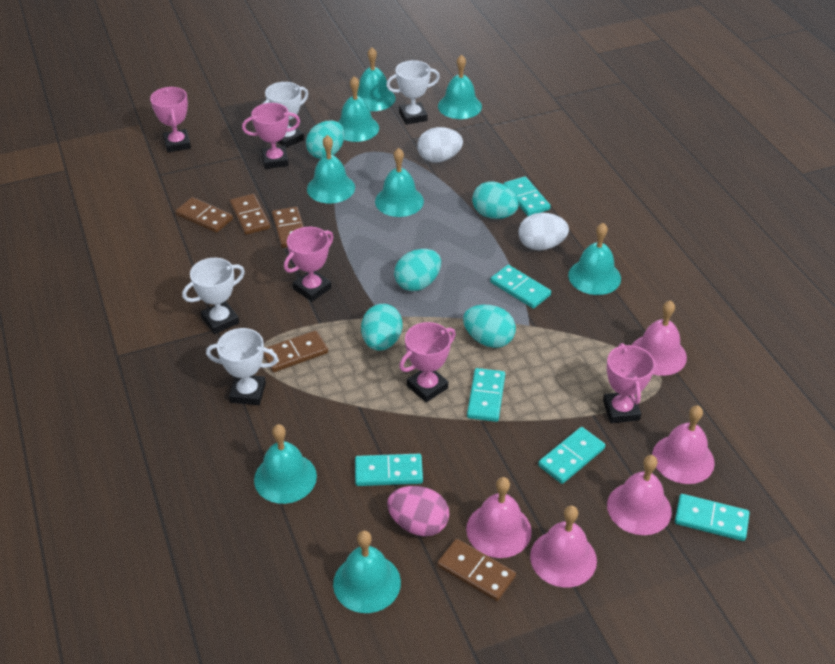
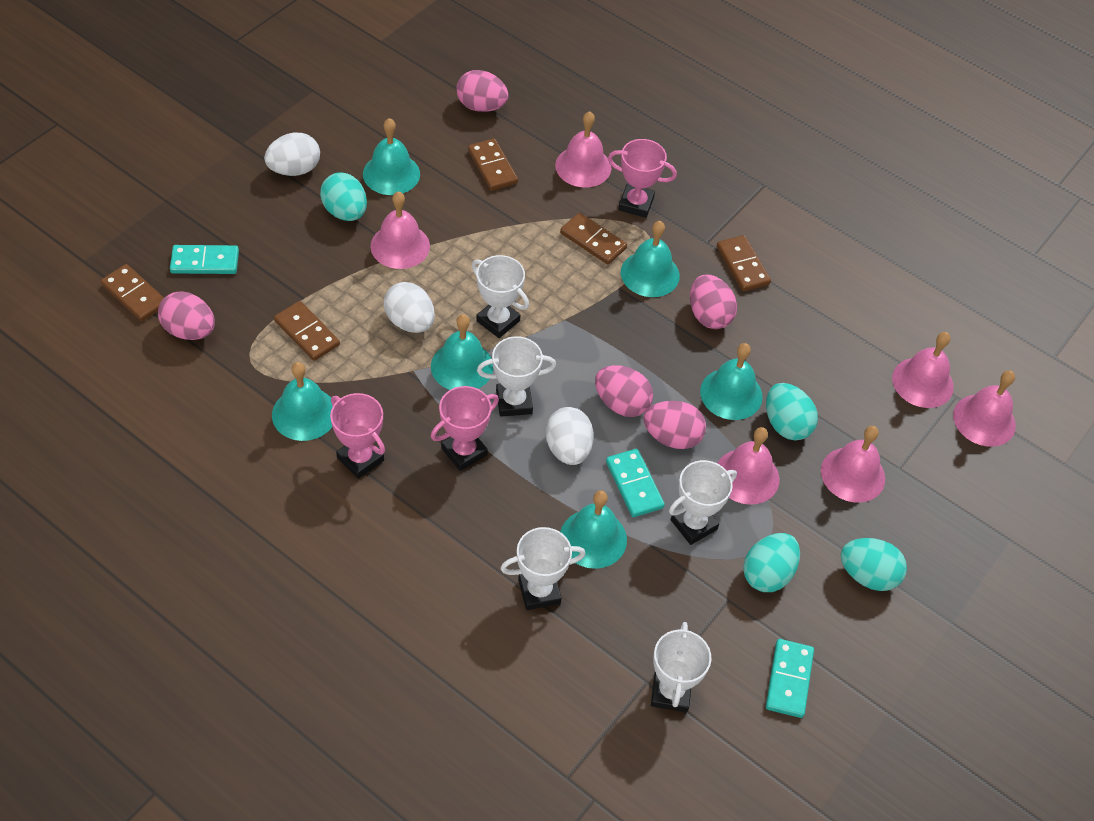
pink bell: 5 -> 6
pink egg: 1 -> 5
pink trophy: 5 -> 3
turquoise bell: 8 -> 6
turquoise domino: 6 -> 3
turquoise egg: 5 -> 4
white egg: 2 -> 3
white trophy: 4 -> 5

